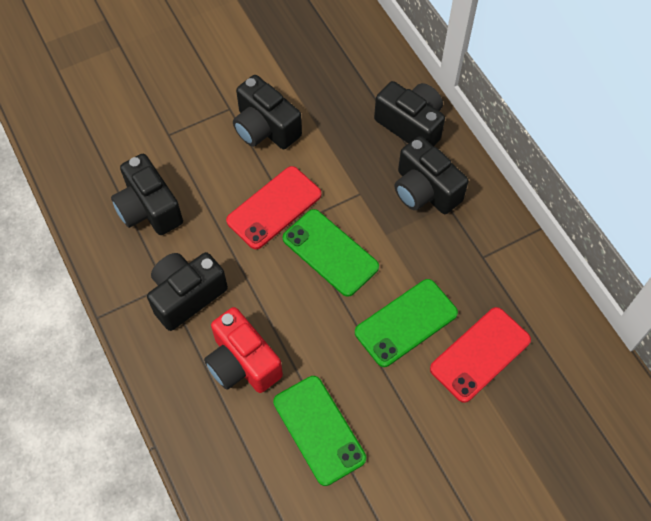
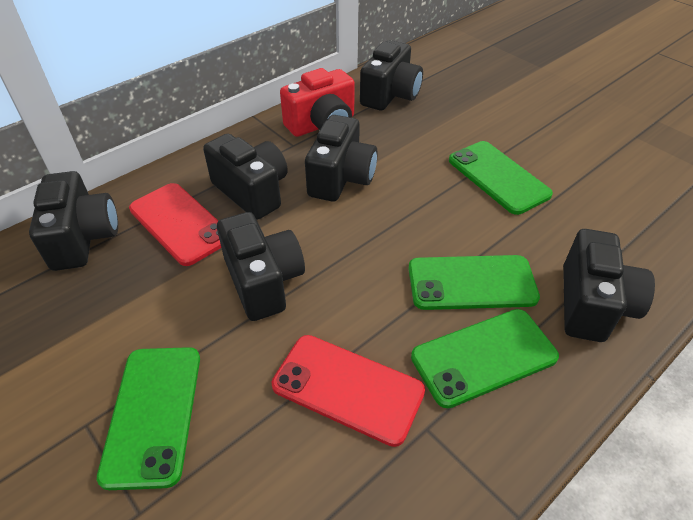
black camera: 5 -> 6
green phone: 3 -> 4

